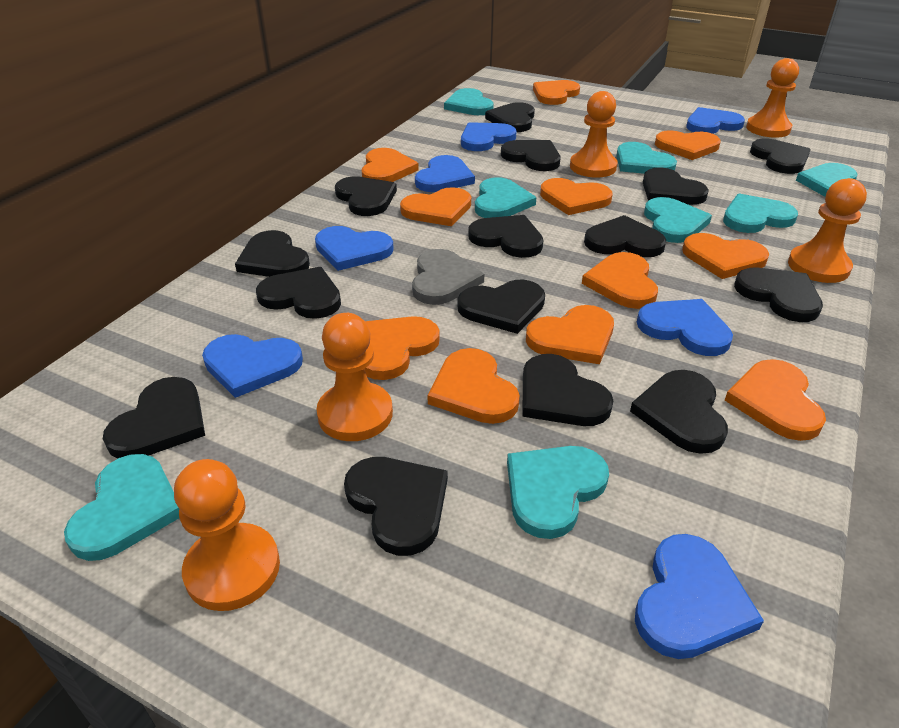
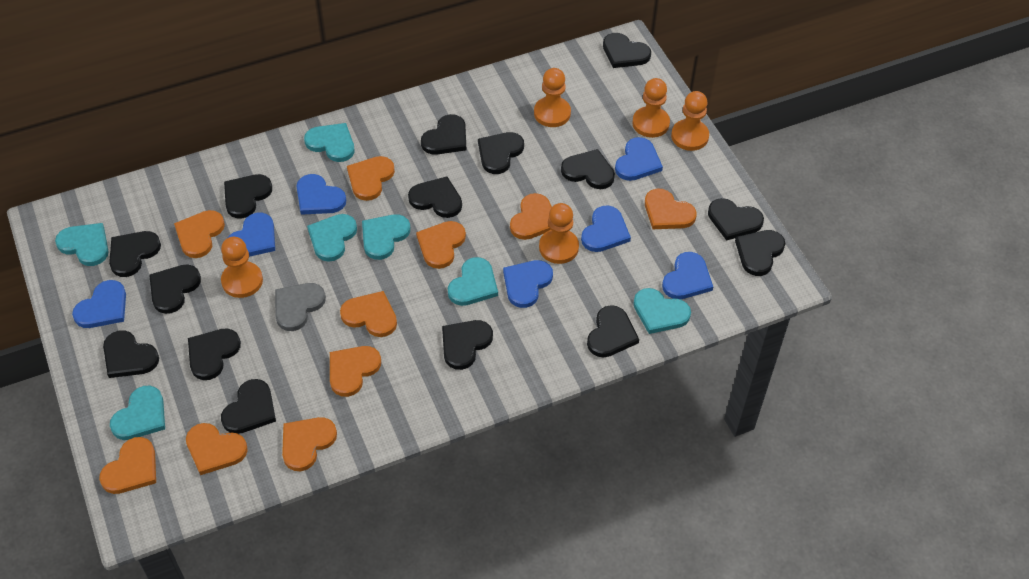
orange heart: 11 -> 10
turquoise heart: 8 -> 7

